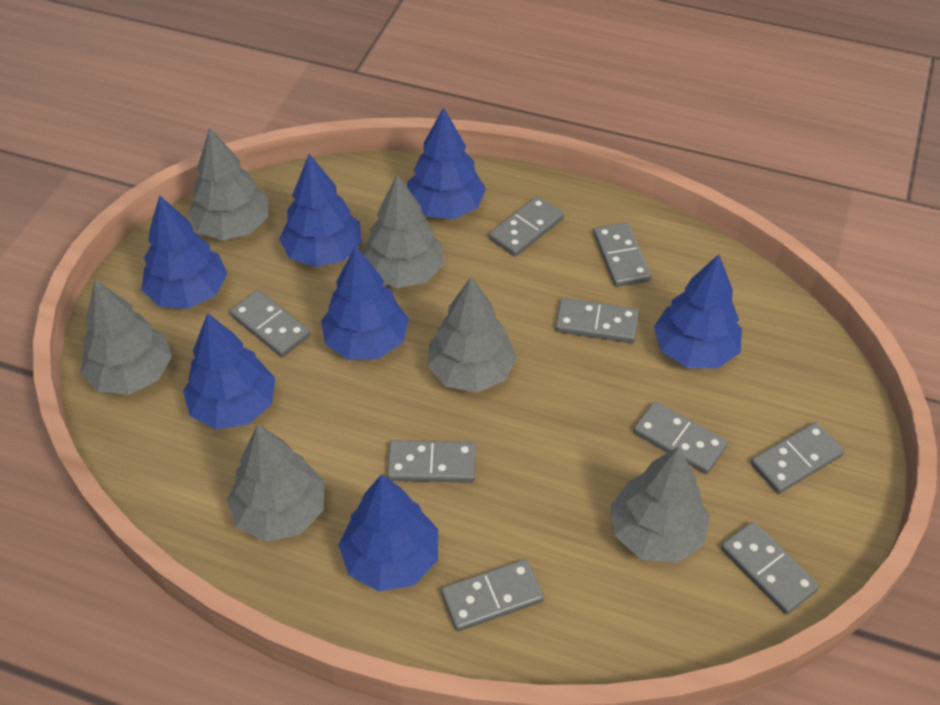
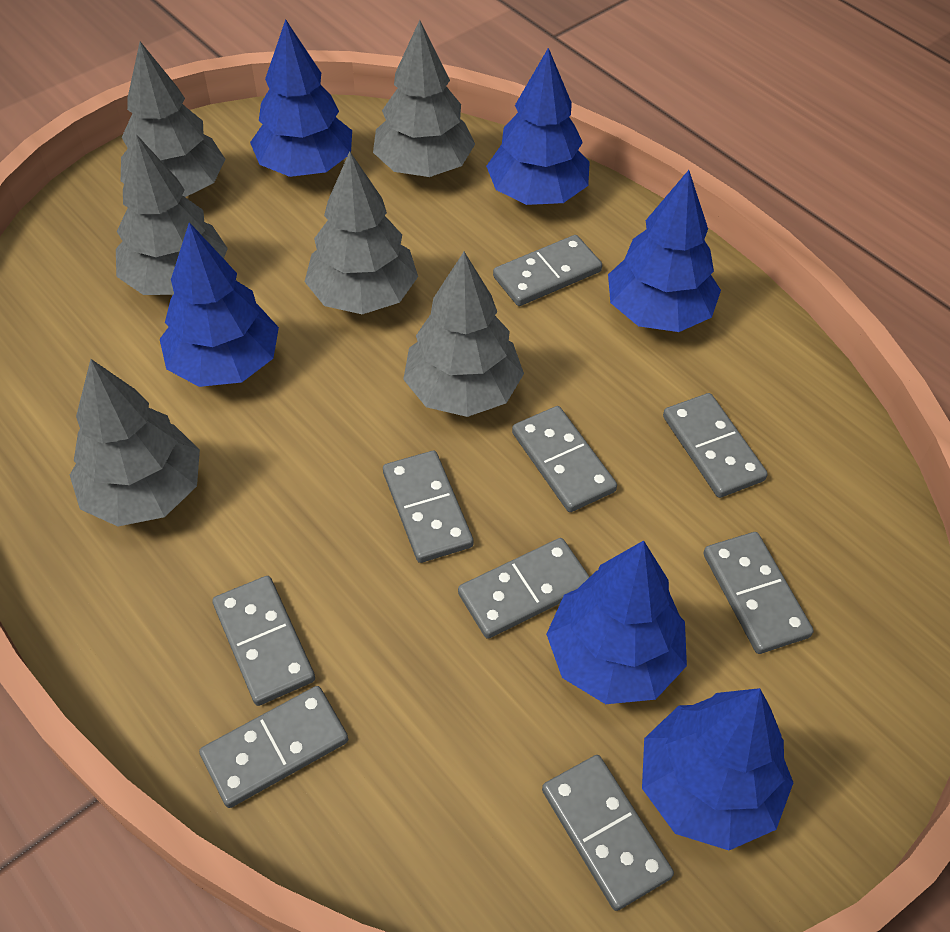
blue tree: 7 -> 6

